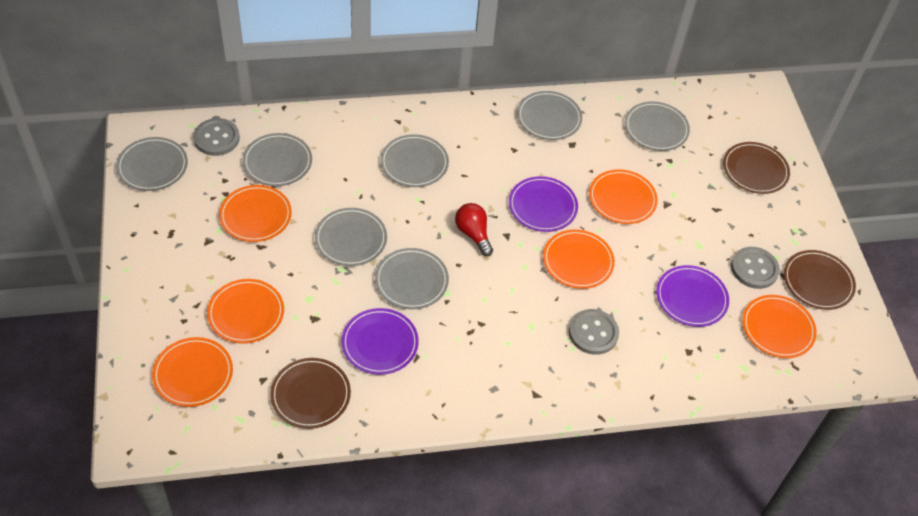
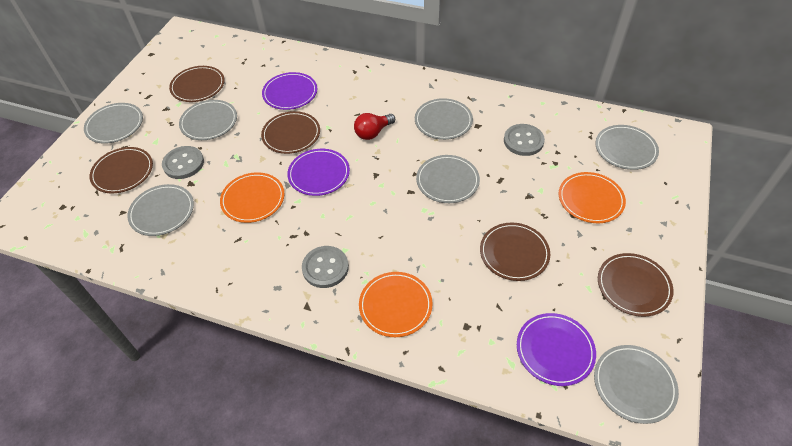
brown plate: 3 -> 5
orange plate: 6 -> 3

